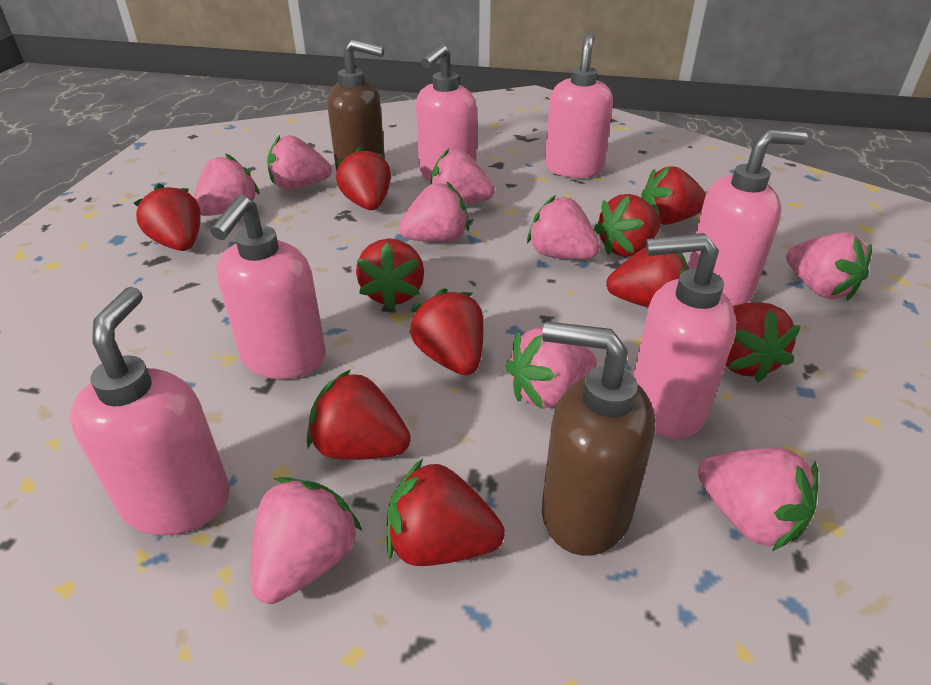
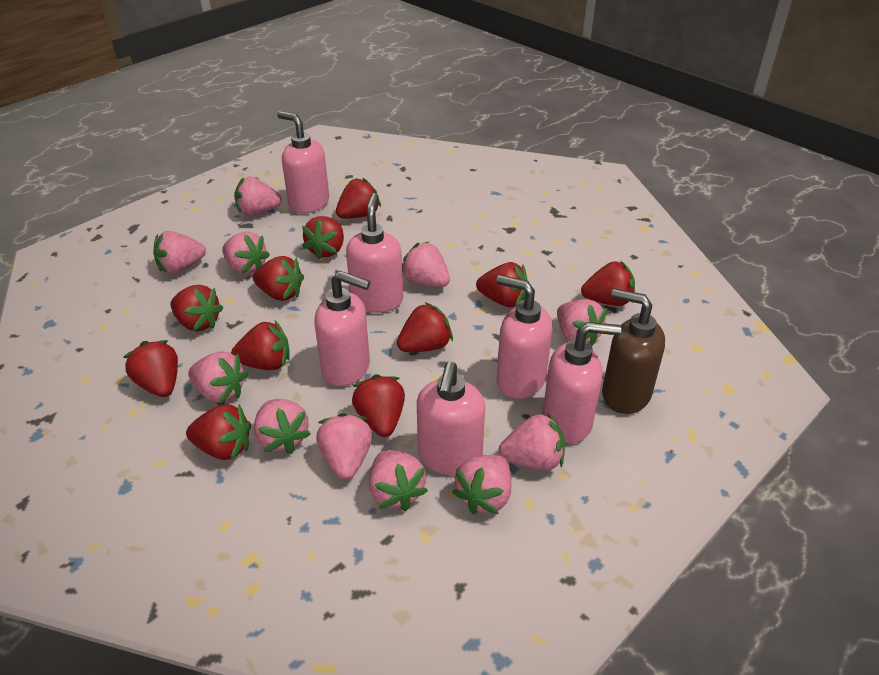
brown soap dispenser: 2 -> 1
pink strawberry: 9 -> 11
red strawberry: 10 -> 11

